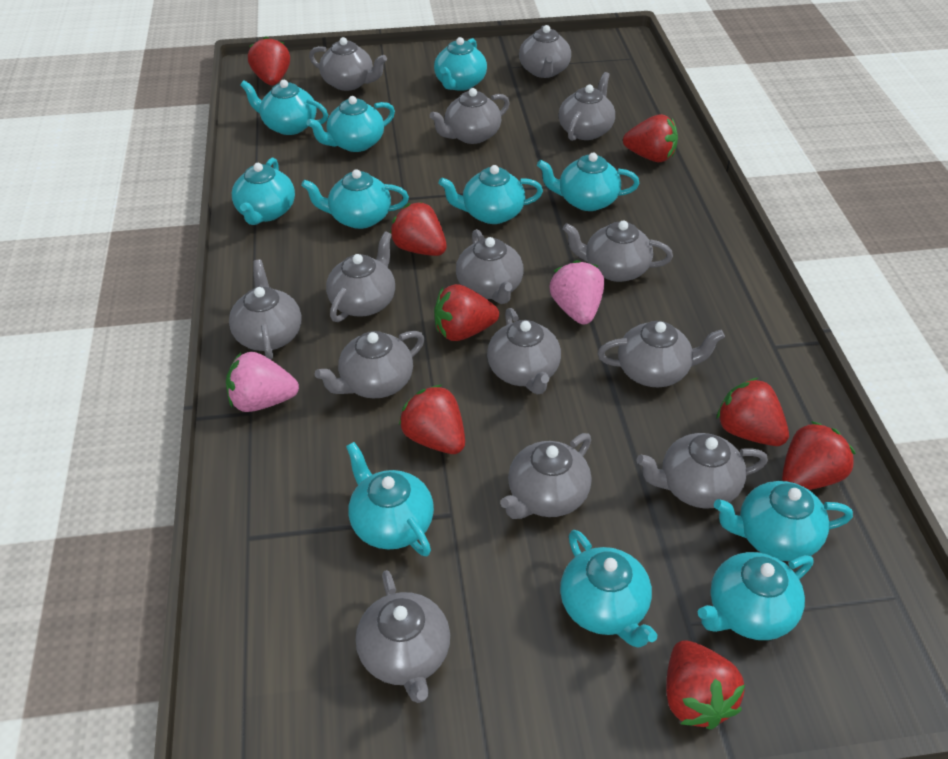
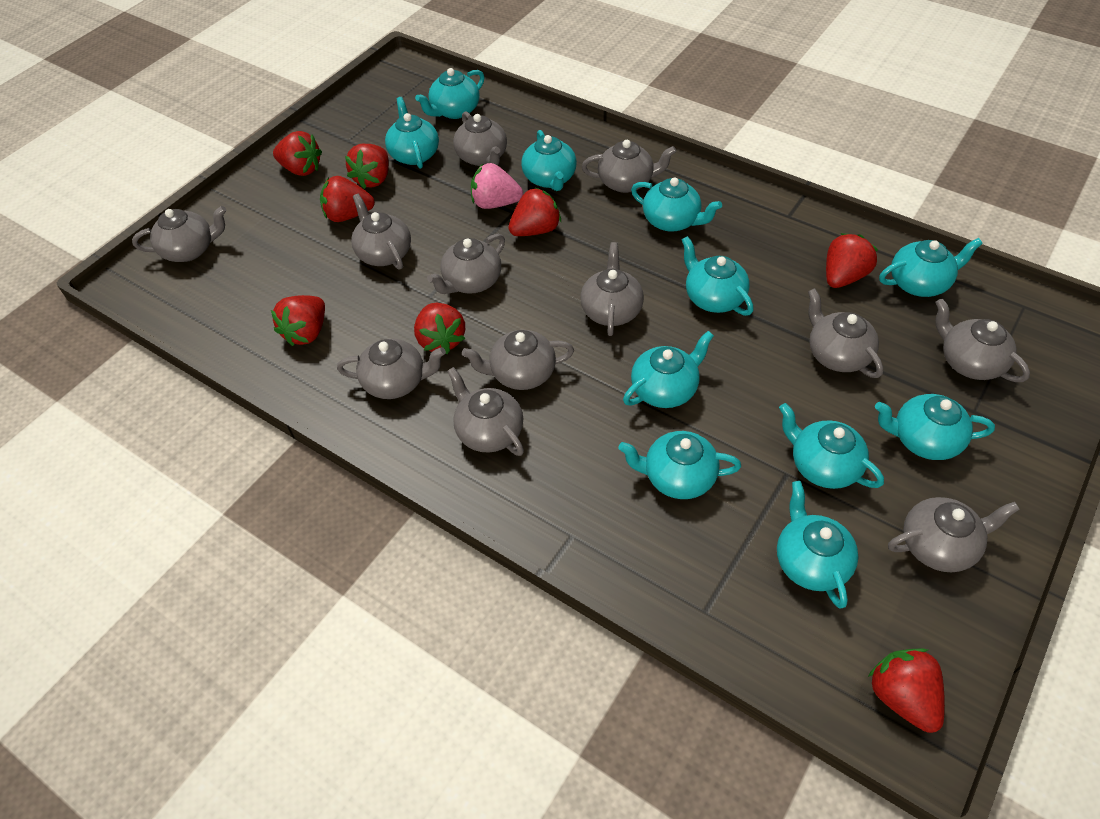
grey teapot: 14 -> 12
pink strawberry: 2 -> 1

